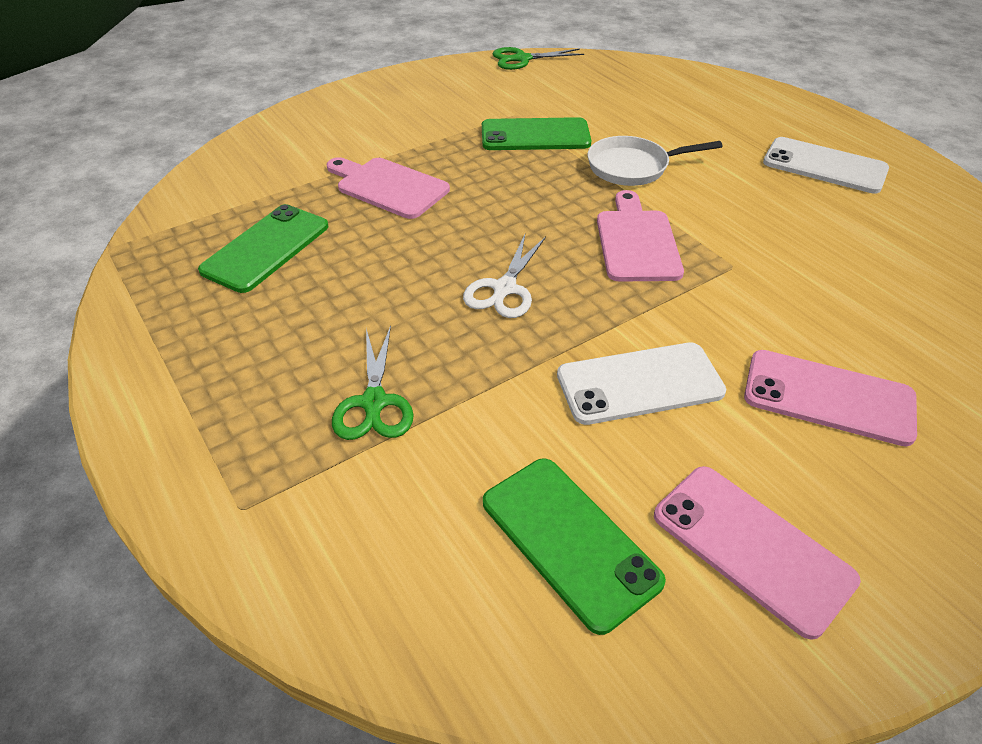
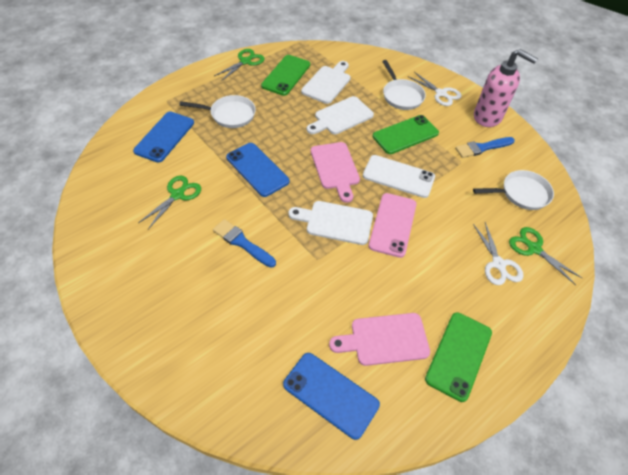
blue brush: 0 -> 2
blue phone: 0 -> 3
green scissors: 2 -> 3
pink phone: 2 -> 1
pink soap dispenser: 0 -> 1
white cutting board: 0 -> 3
white pan: 1 -> 3
white phone: 2 -> 1
white scissors: 1 -> 2

